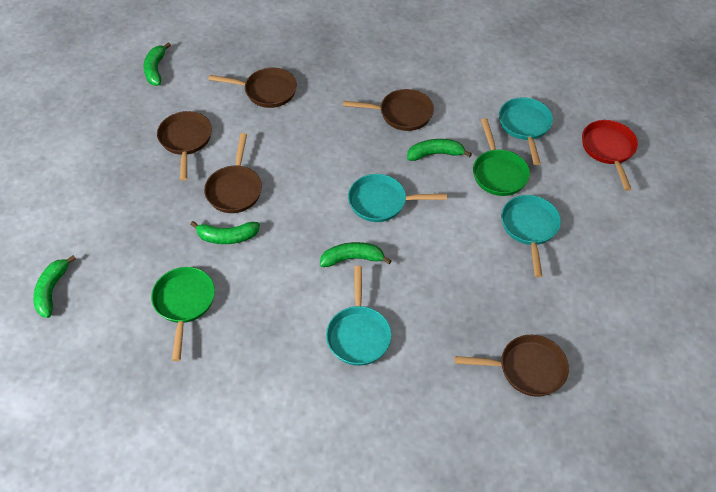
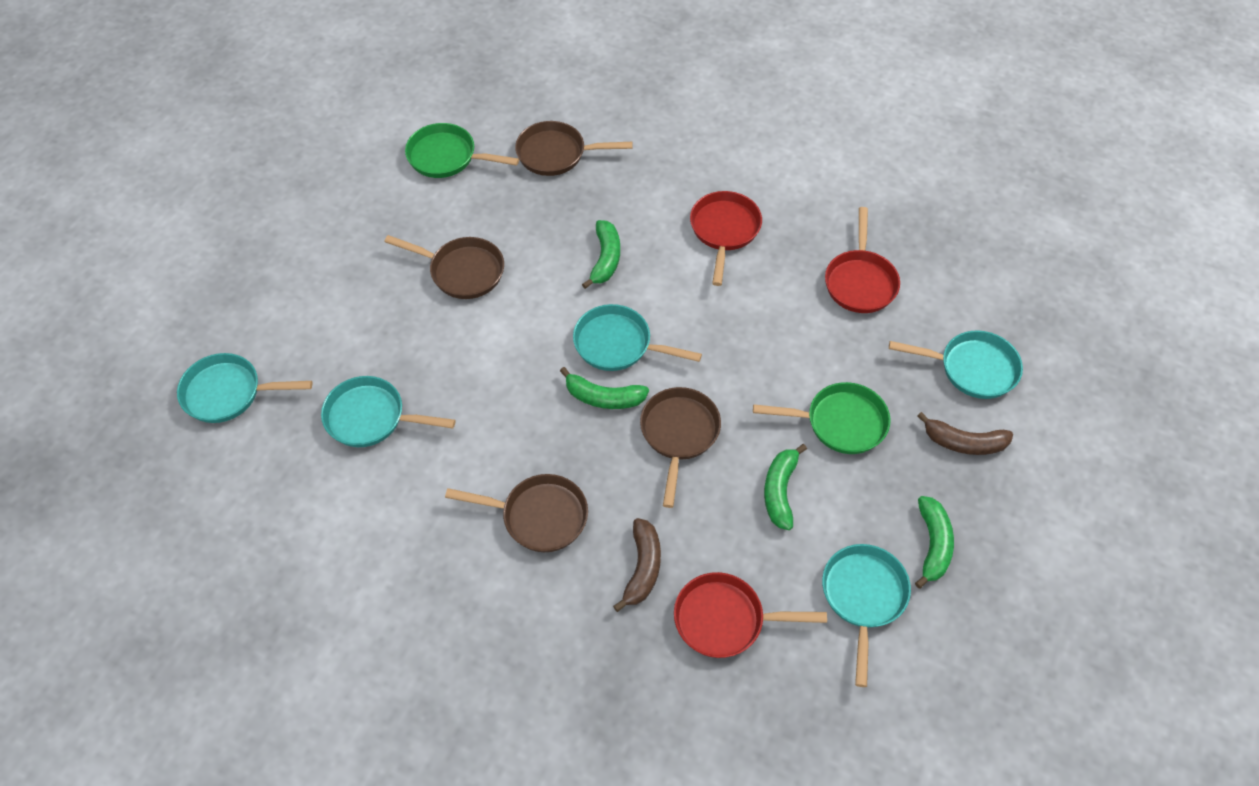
brown banana: 0 -> 2
brown pan: 5 -> 4
green banana: 5 -> 4
red pan: 1 -> 3
turquoise pan: 4 -> 5

